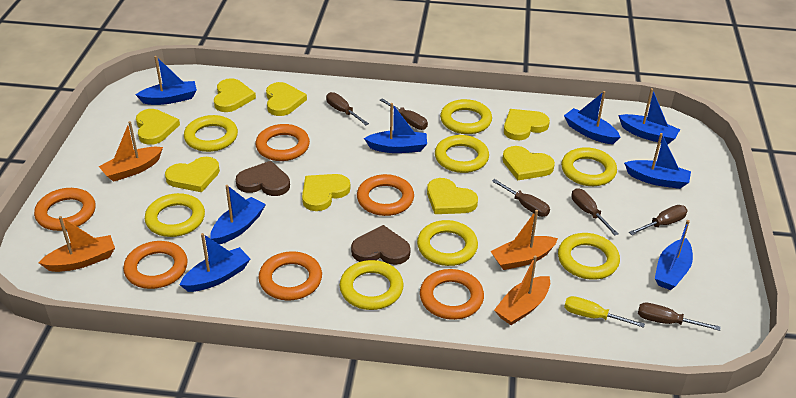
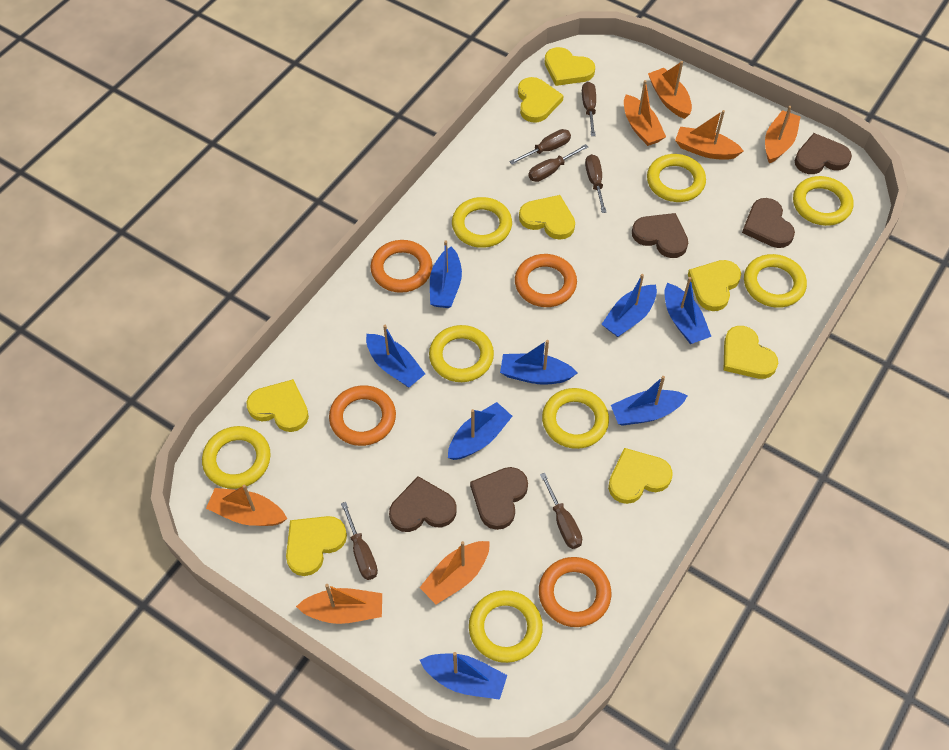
brown heart: 2 -> 5
orange boat: 4 -> 7
orange ring: 6 -> 4
yellow screwdriver: 1 -> 0

